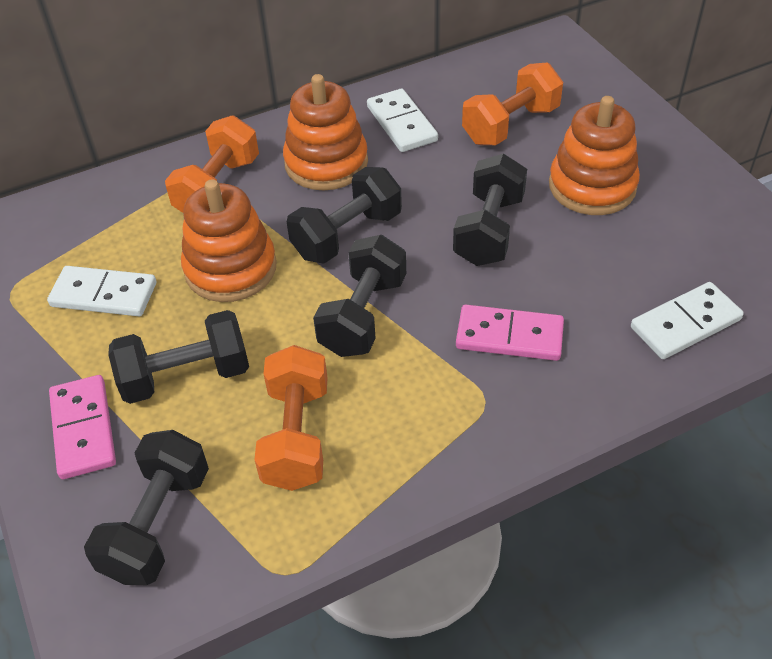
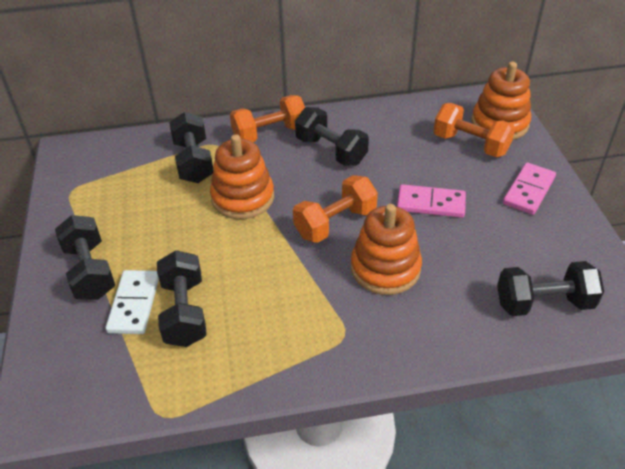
white domino: 3 -> 1

